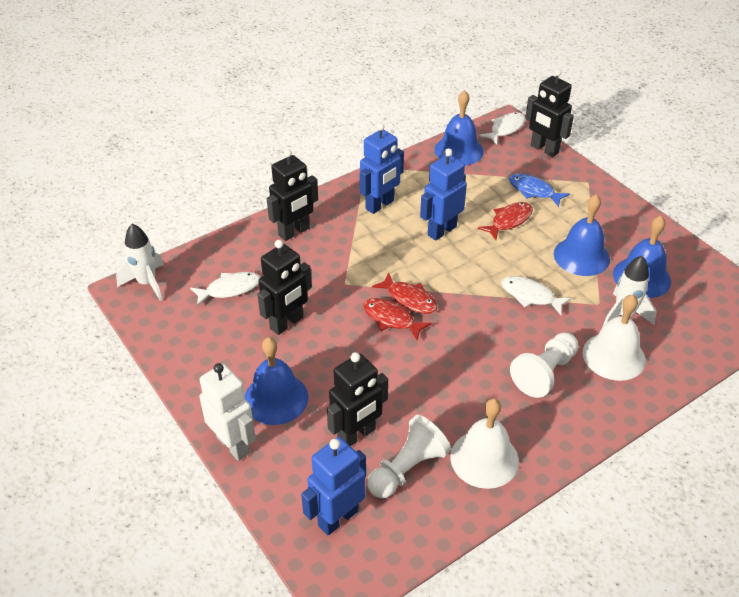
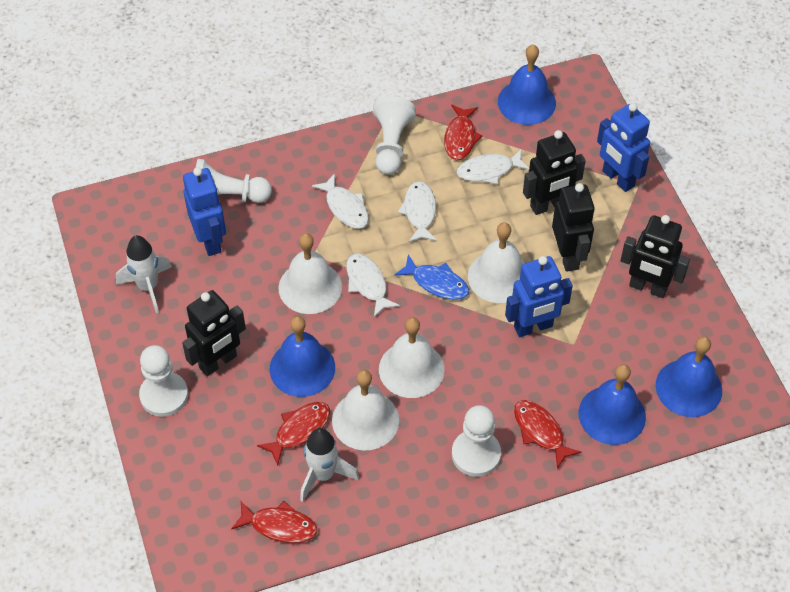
red fish: 3 -> 4
white bell: 2 -> 4
white fish: 3 -> 4
white pawn: 2 -> 4
white robot: 1 -> 0

